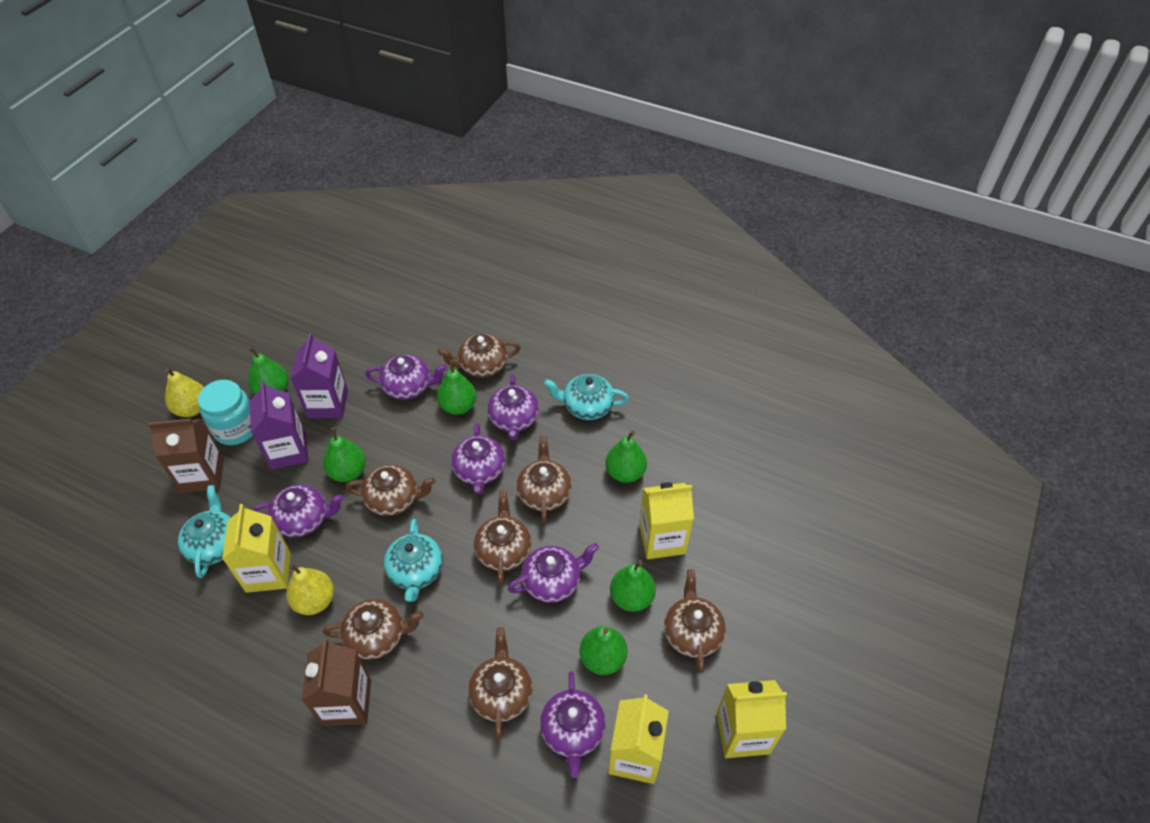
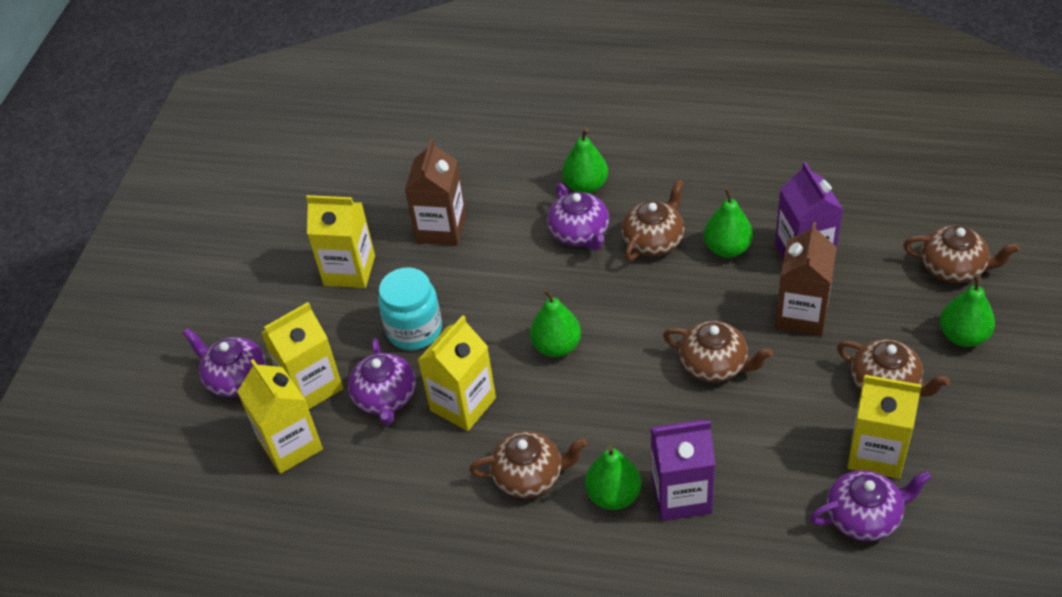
brown teapot: 7 -> 5
green pear: 6 -> 5
purple teapot: 6 -> 4
turquoise teapot: 3 -> 0
yellow carton: 4 -> 5
yellow pear: 2 -> 0

